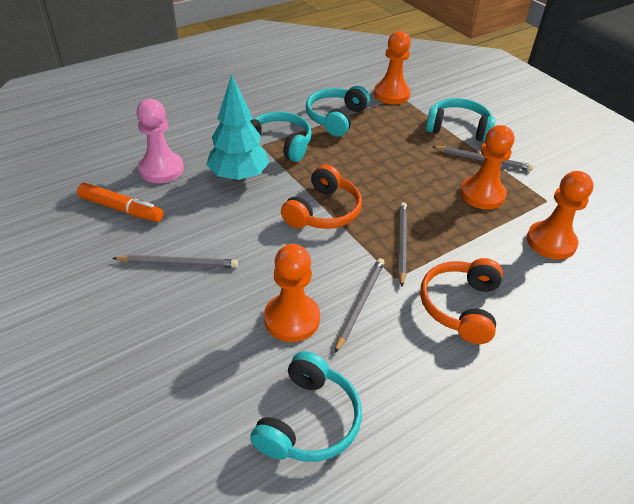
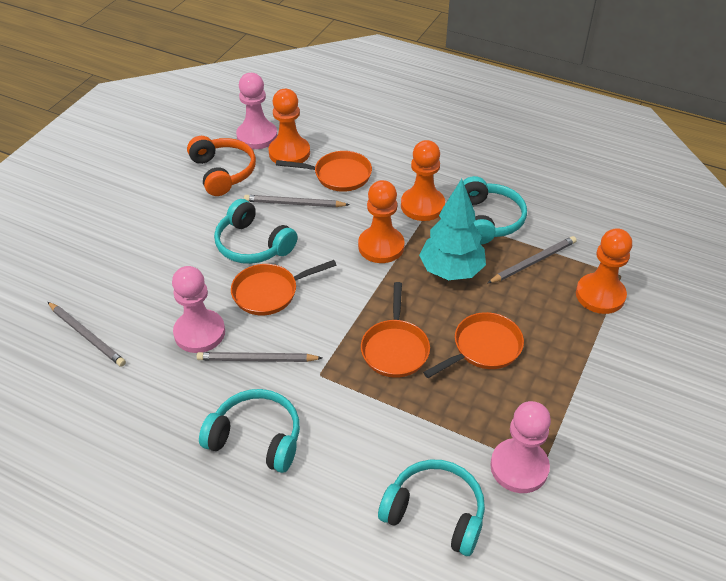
orange headphones: 2 -> 1
orange marker: 1 -> 0
orange pan: 0 -> 4
pink pawn: 1 -> 3

